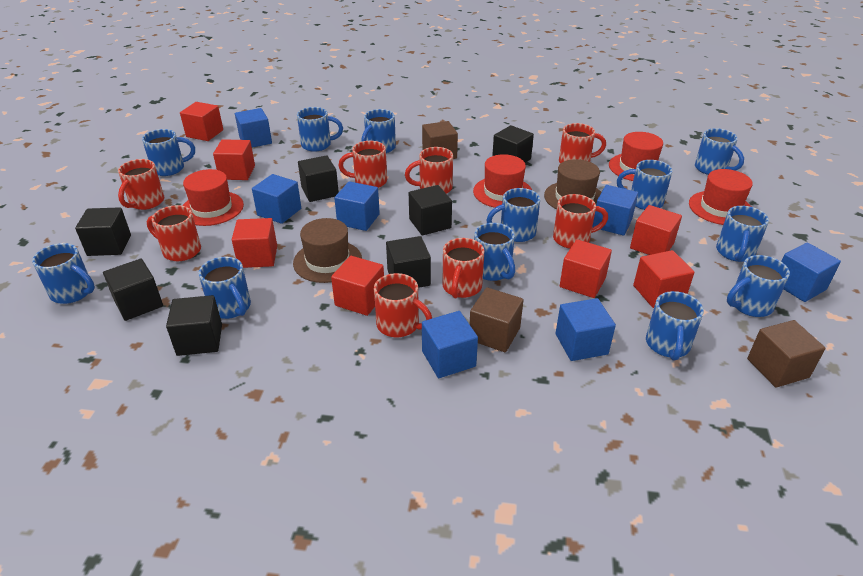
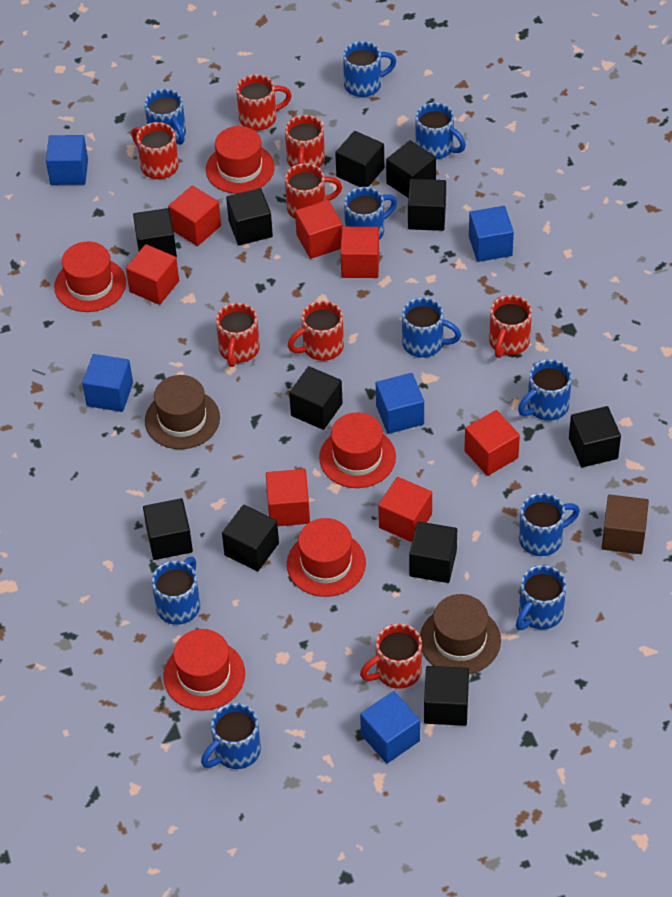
black cube: 7 -> 11
blue cube: 7 -> 5
blue mug: 12 -> 10
brown cube: 3 -> 1
red hat: 4 -> 5

